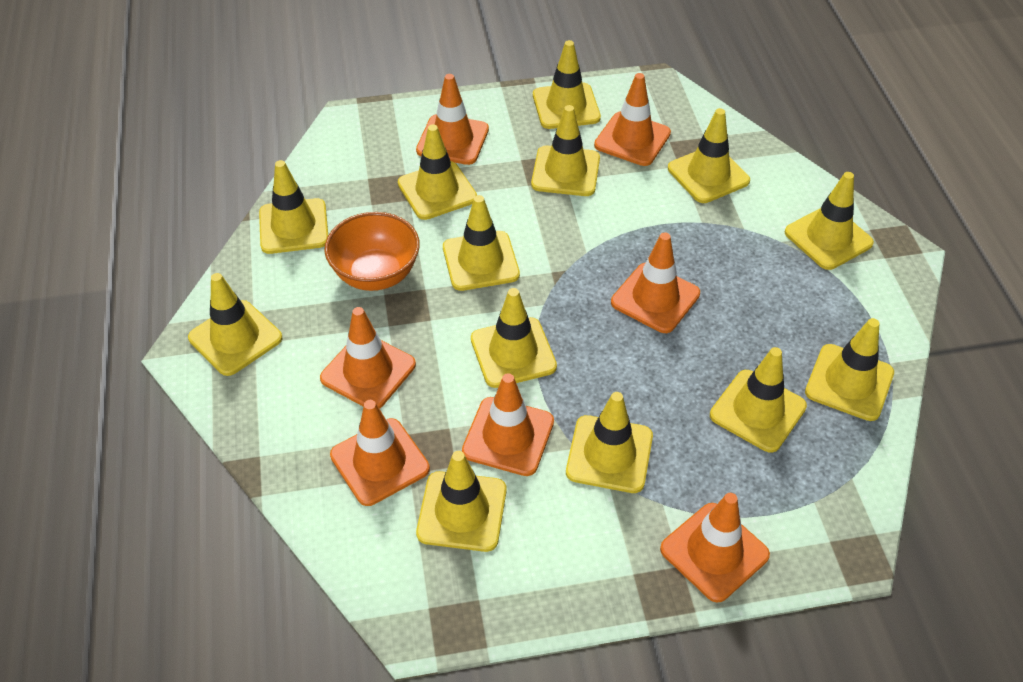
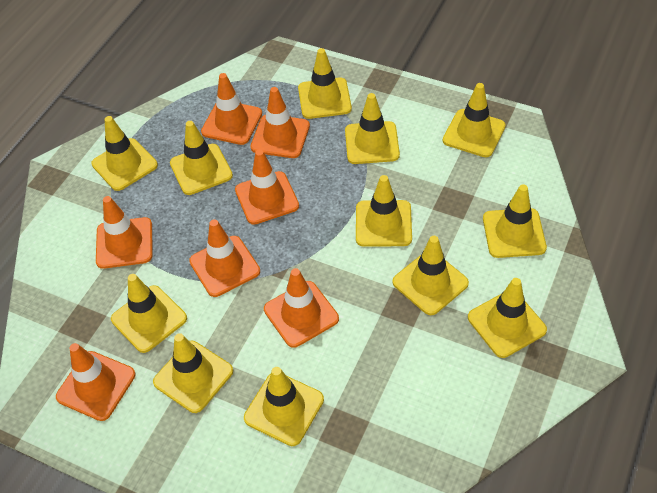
orange bowl: 1 -> 0
yellow traffic cone: 13 -> 12

